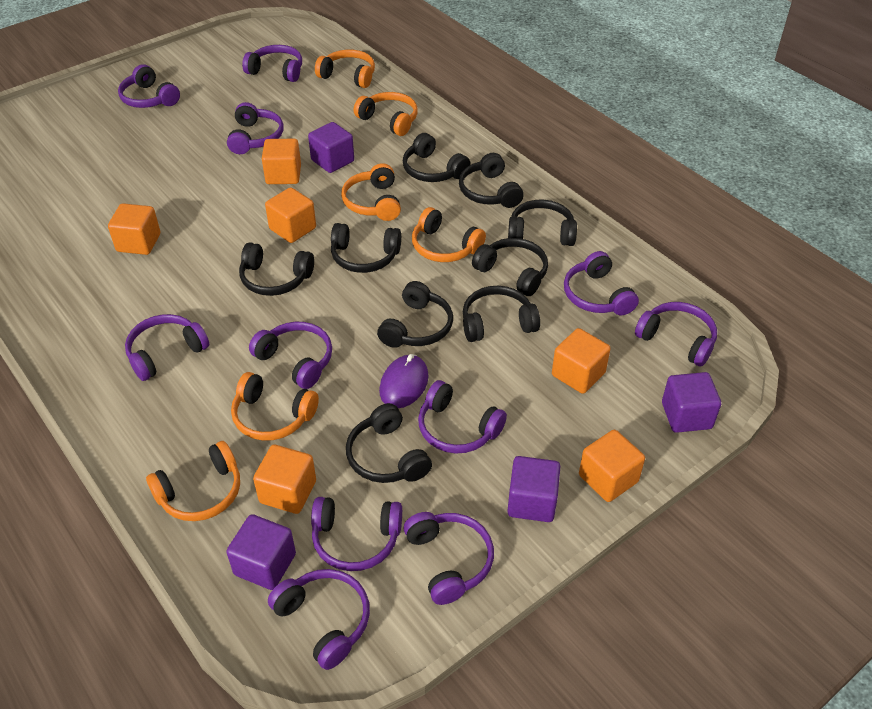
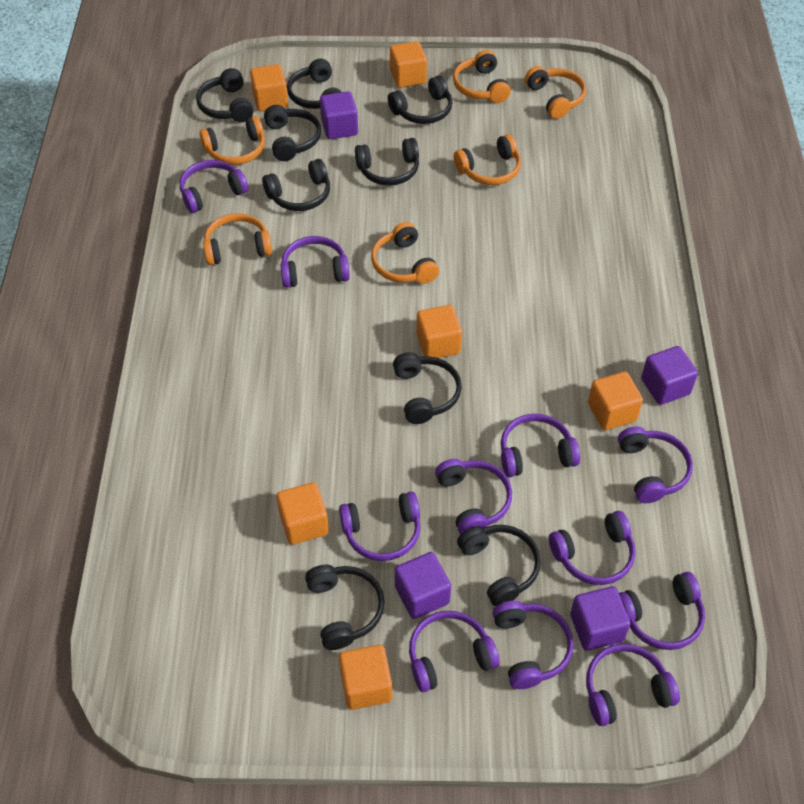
purple mouse: 1 -> 0

